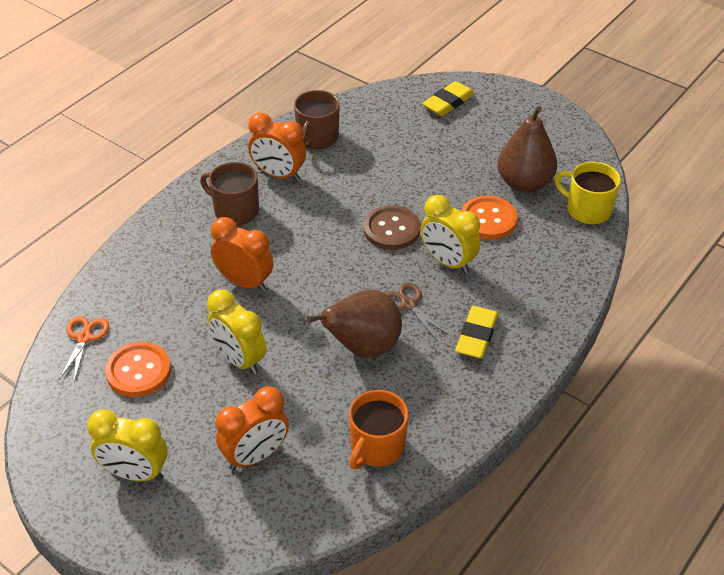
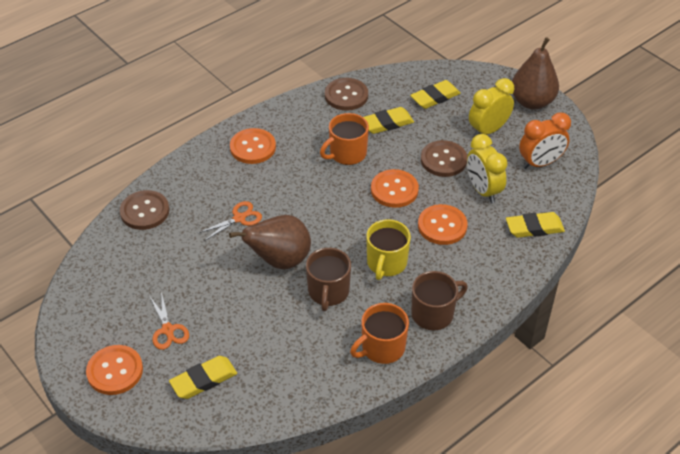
brown button: 1 -> 3
brown scissors: 1 -> 0
orange button: 2 -> 4
orange clock: 3 -> 1
orange mug: 1 -> 2
orange scissors: 1 -> 2
yellow clock: 3 -> 2
yellow eraser: 2 -> 4

